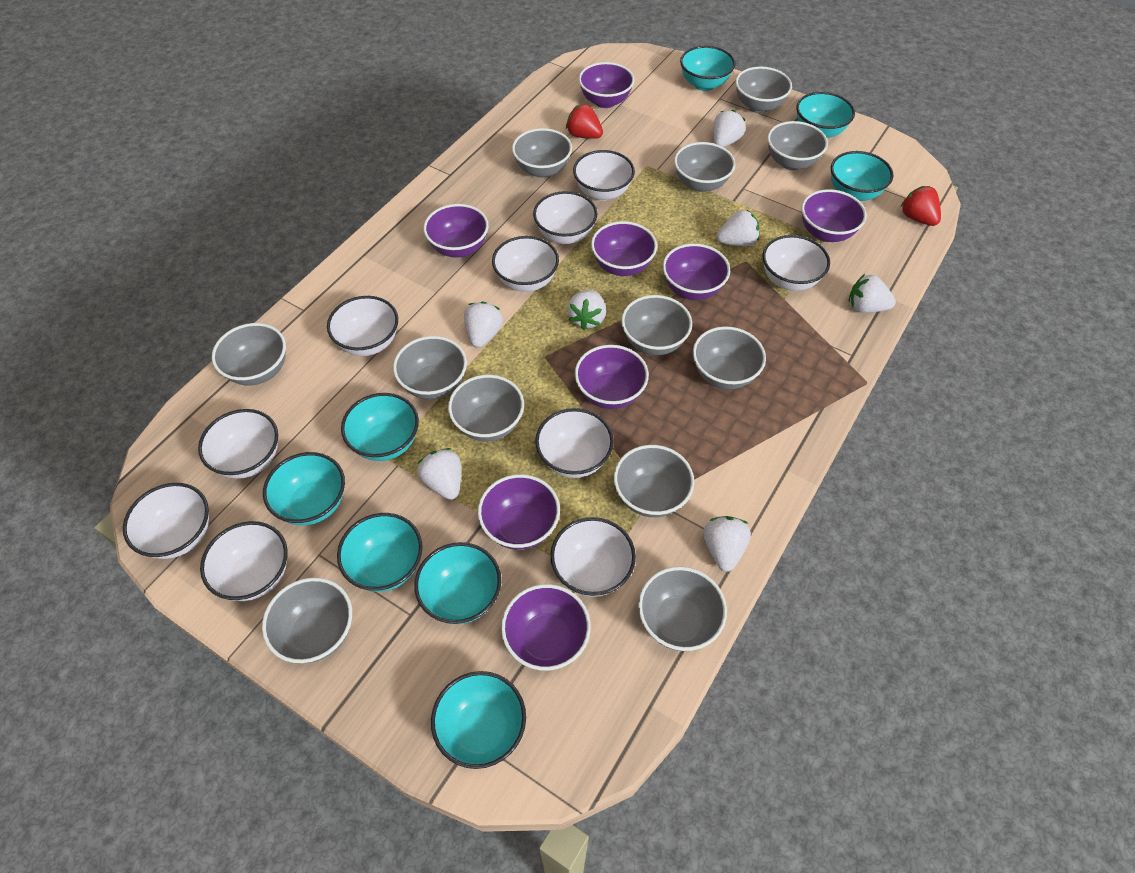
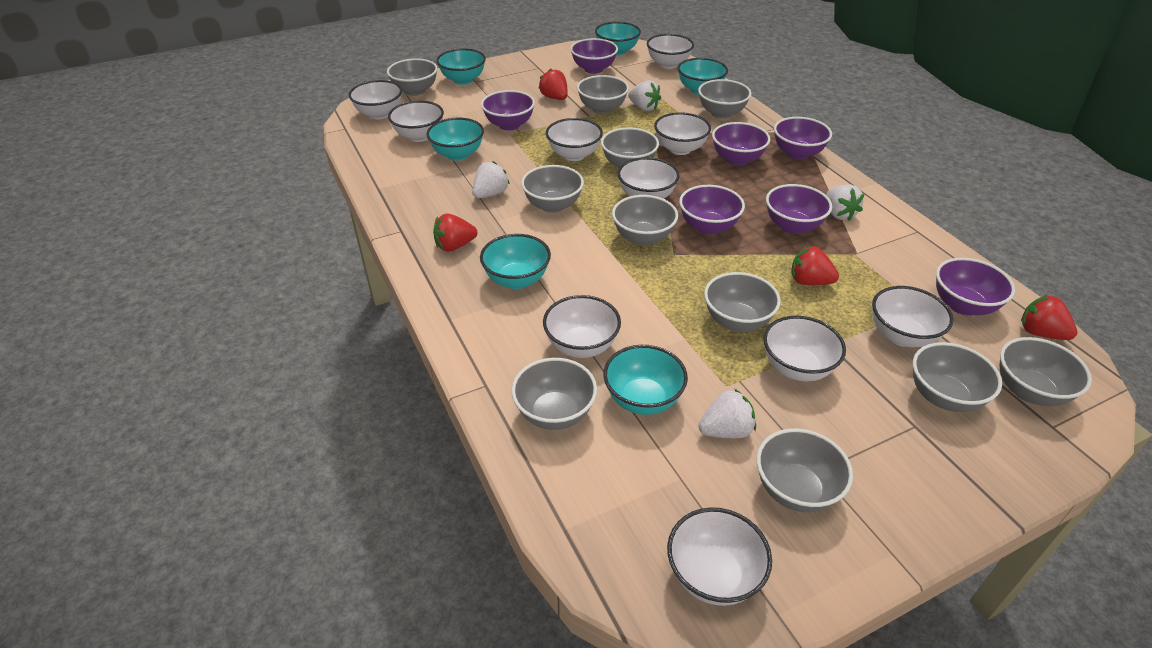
grey bowl: 12 -> 11
purple bowl: 8 -> 7
red strawberry: 2 -> 4
turquoise bowl: 8 -> 6
white strawberry: 7 -> 4

